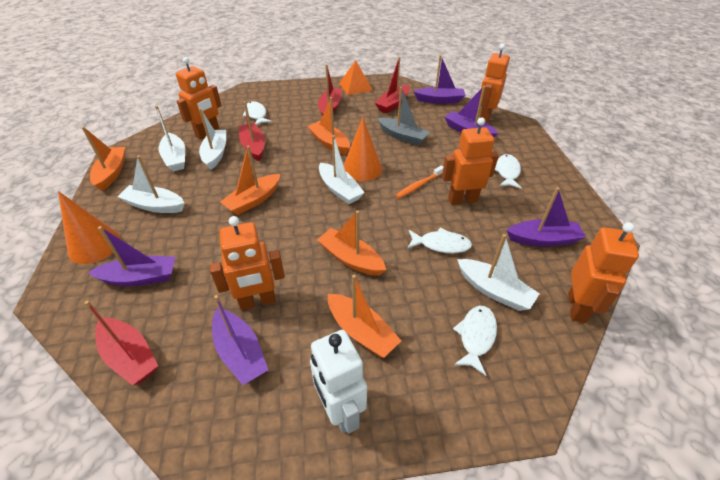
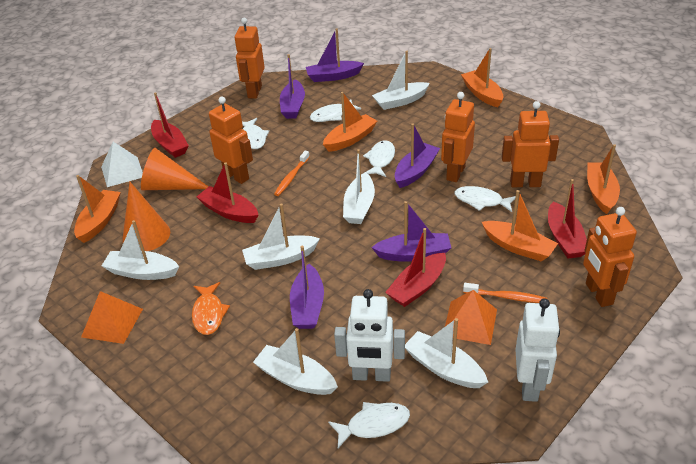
grey boat: 1 -> 0
orange fish: 0 -> 1
orange pyramid: 1 -> 2
orange toothbrush: 1 -> 2
white boat: 5 -> 6
white fish: 4 -> 5
white pyramid: 0 -> 1
white robot: 1 -> 2

